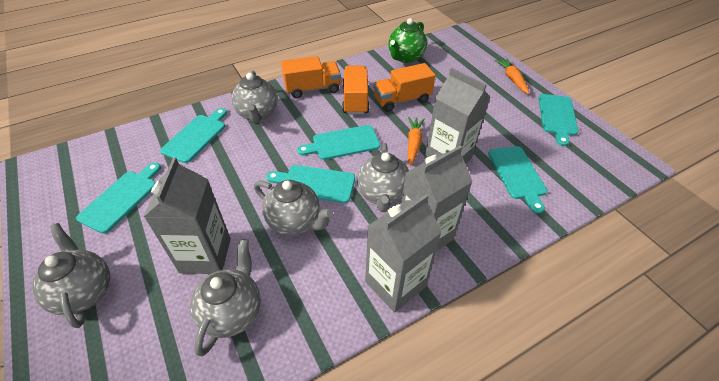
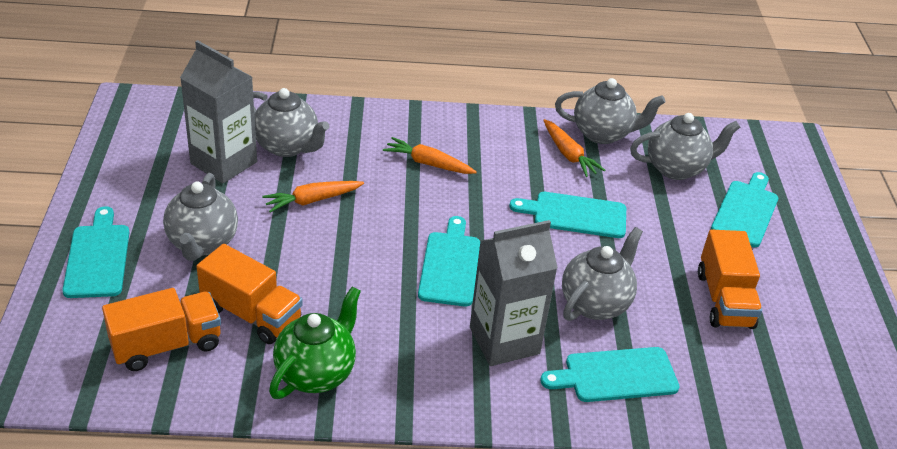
grey carton: 4 -> 2
orange carrot: 2 -> 3
turquoise cutting board: 6 -> 5

